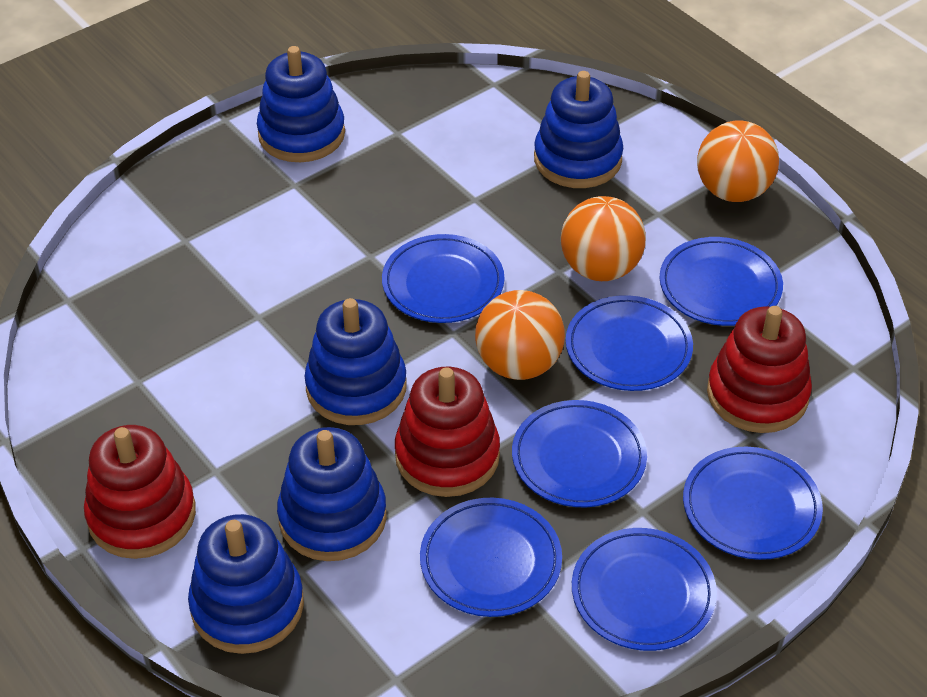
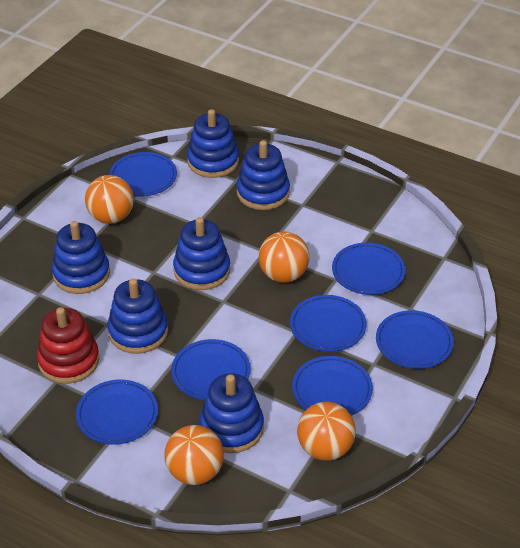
blue stacking toy: 5 -> 6
orange ball: 3 -> 4
red stacking toy: 3 -> 1

